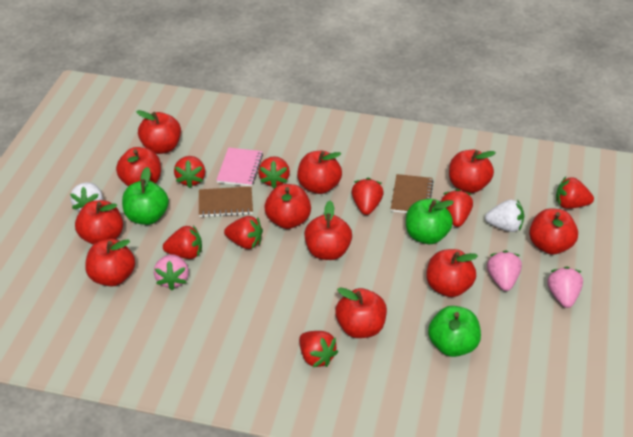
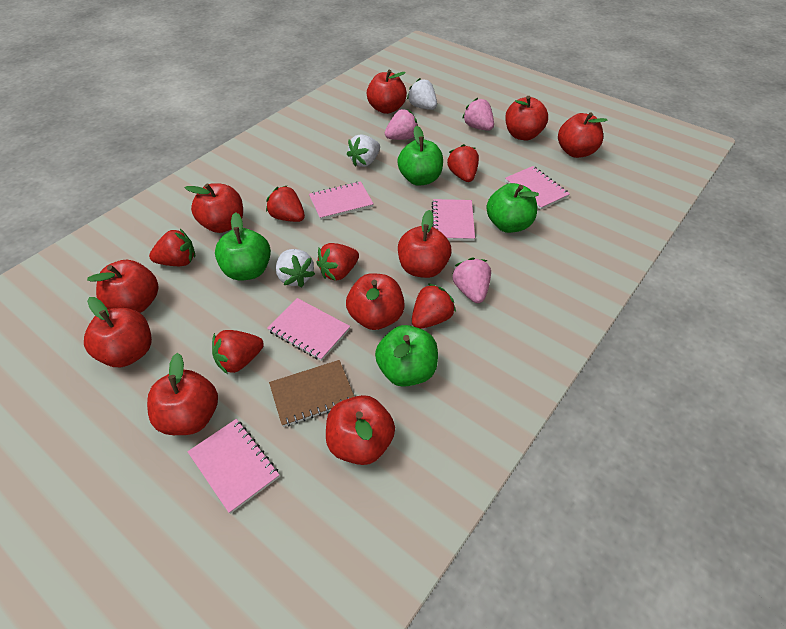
brown notebook: 2 -> 1
green apple: 3 -> 4
pink notebook: 1 -> 5
red apple: 11 -> 10
red strawberry: 8 -> 6
white strawberry: 2 -> 3

